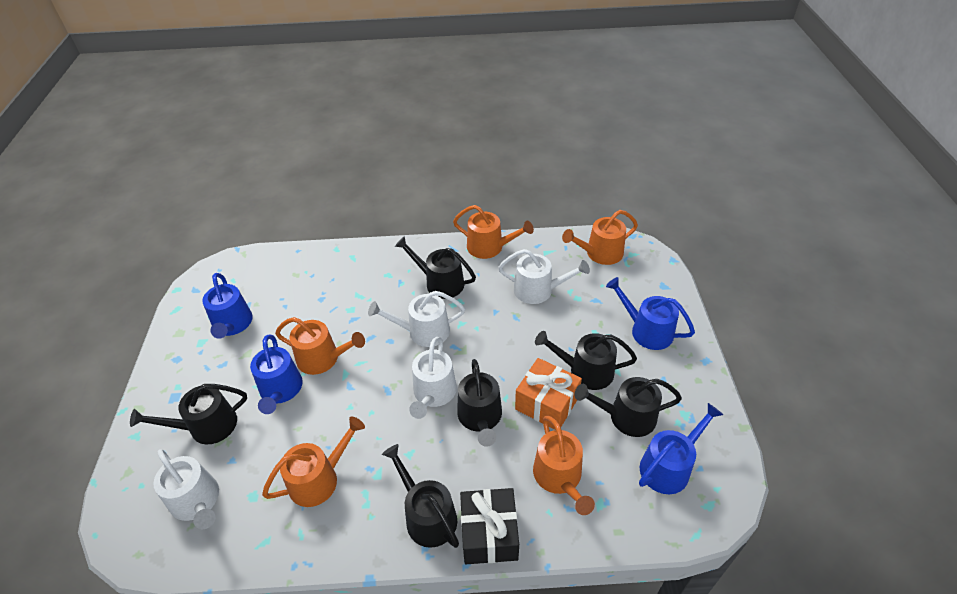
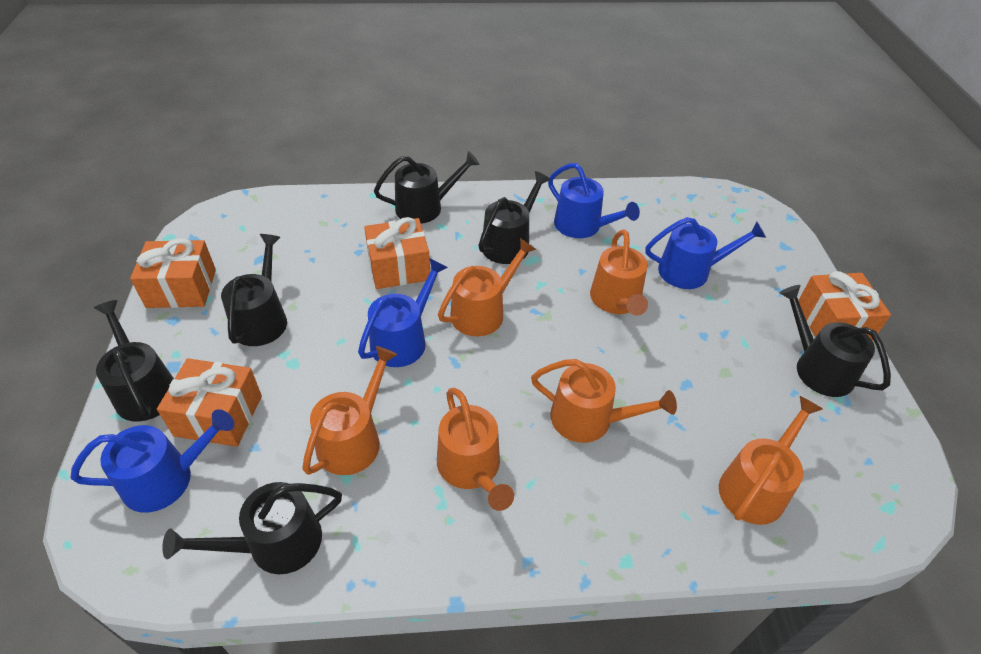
black gift: 1 -> 0
orange gift: 1 -> 4
orange watering can: 5 -> 6
white watering can: 4 -> 0

